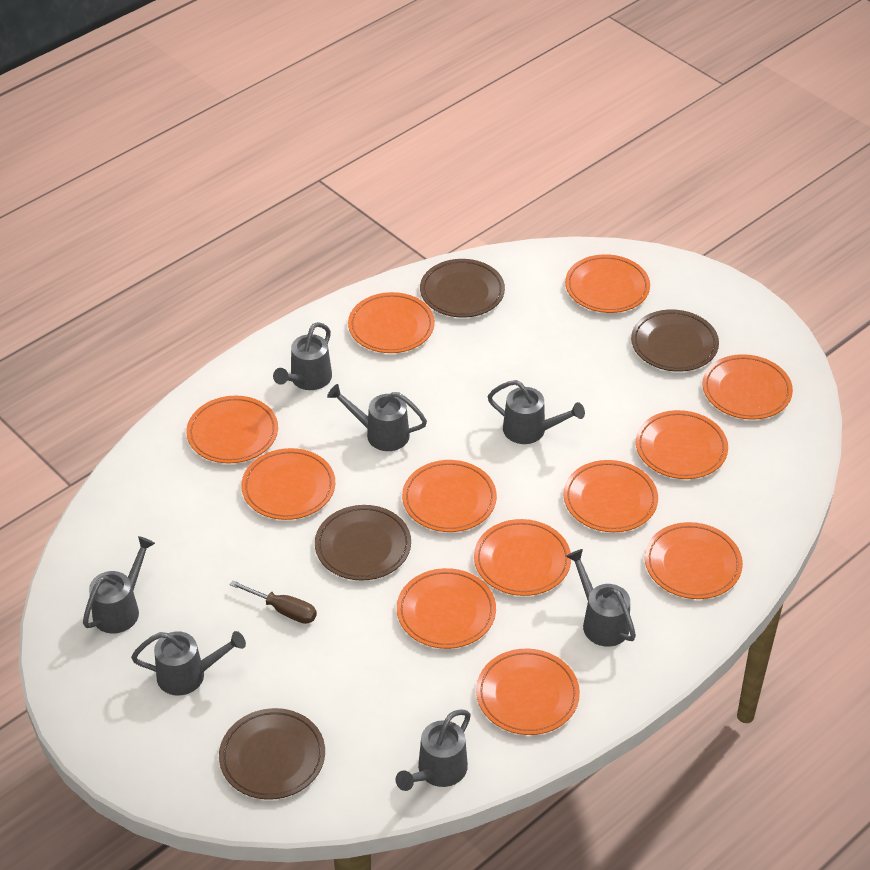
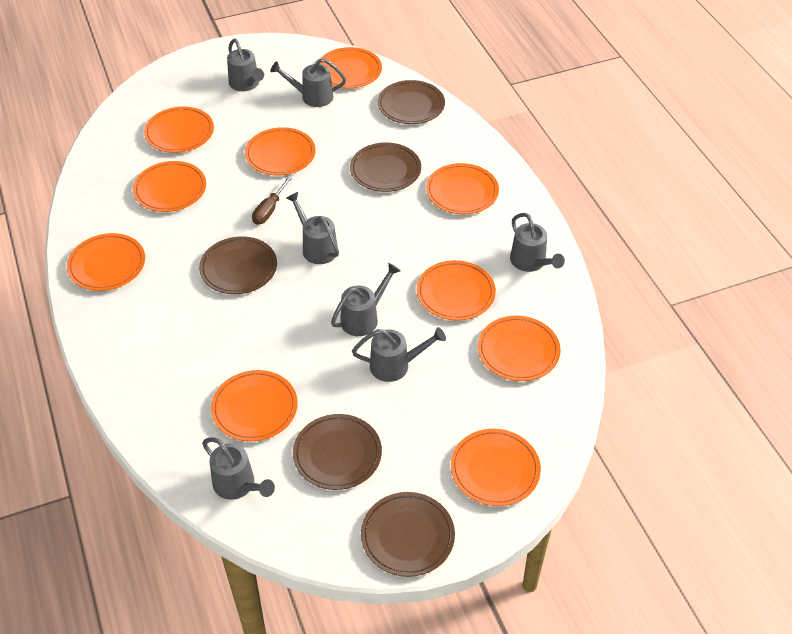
brown plate: 4 -> 5
orange plate: 12 -> 10

